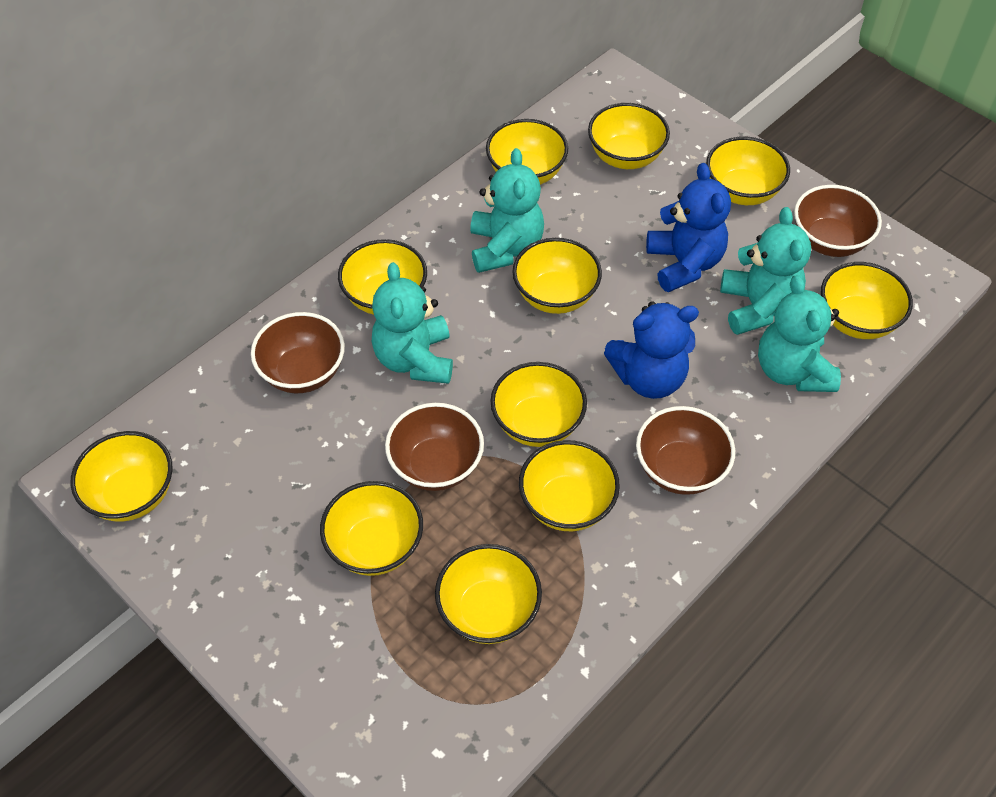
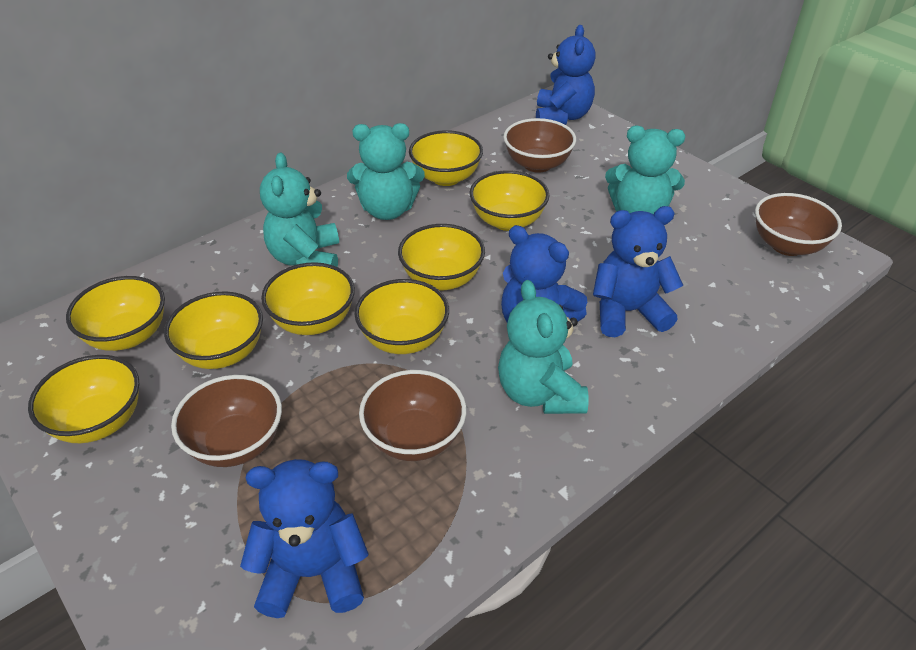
blue teddy bear: 2 -> 4
yellow bowl: 11 -> 8

